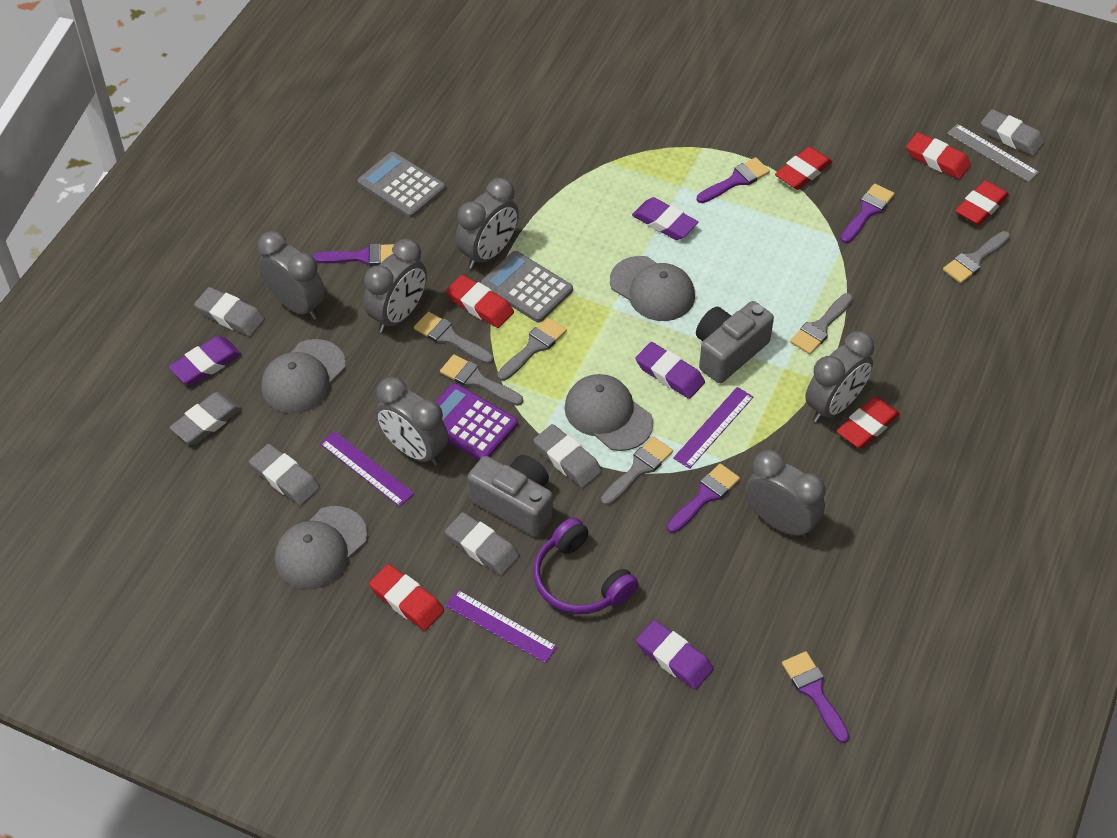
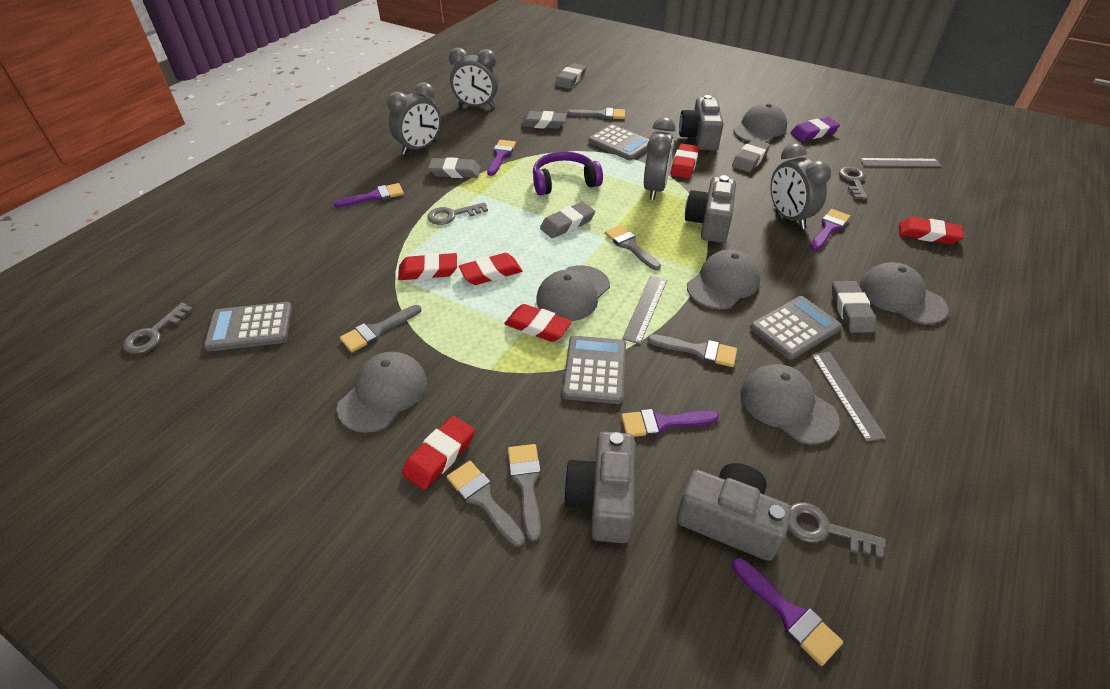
grey calculator: 2 -> 4
grey camera: 2 -> 4
grey cap: 4 -> 6
grey clock: 6 -> 4
grey key: 0 -> 4
grey ruler: 1 -> 3
purple calculator: 1 -> 0
purple eraser: 4 -> 1
purple ruler: 3 -> 0

